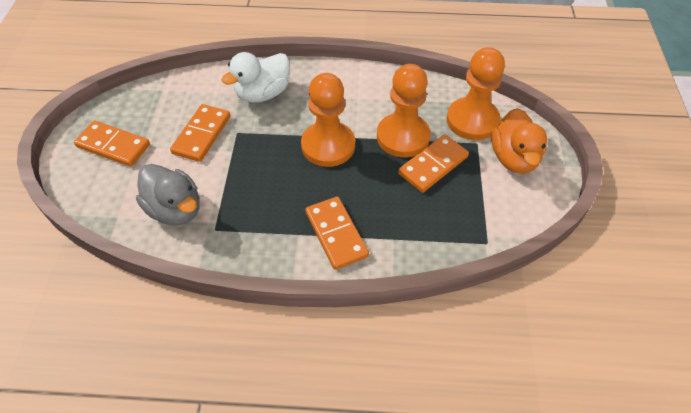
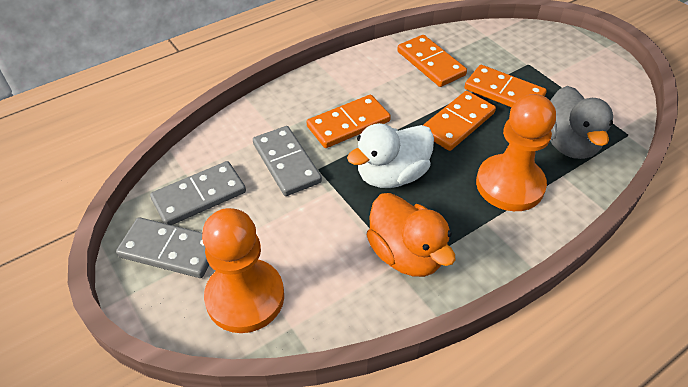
grey domino: 0 -> 3
orange pawn: 3 -> 2

